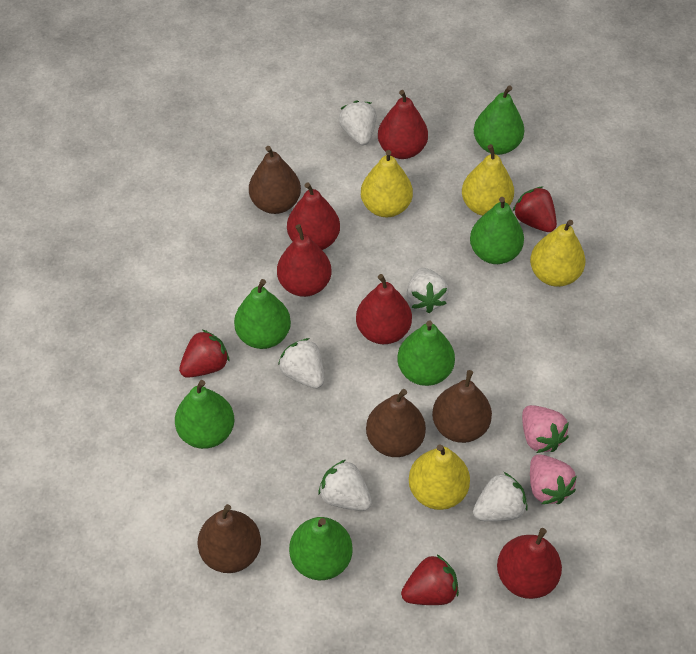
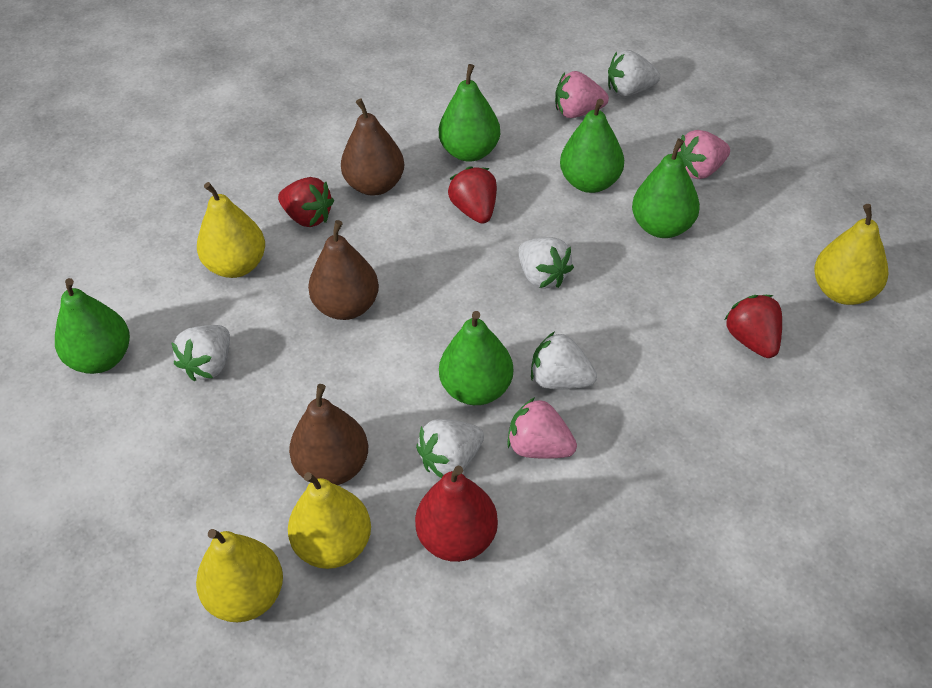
brown pear: 4 -> 3
green pear: 6 -> 5
pink strawberry: 2 -> 3
red pear: 5 -> 1

